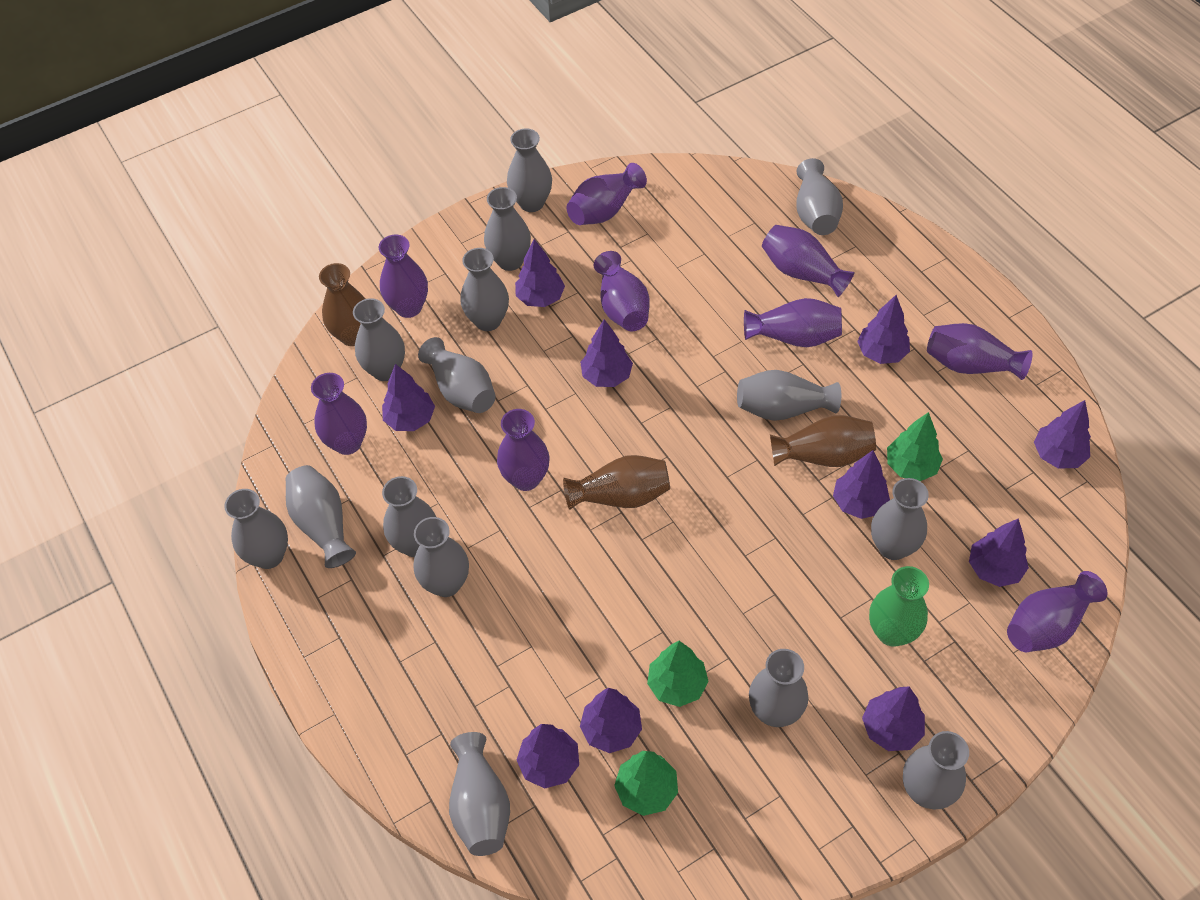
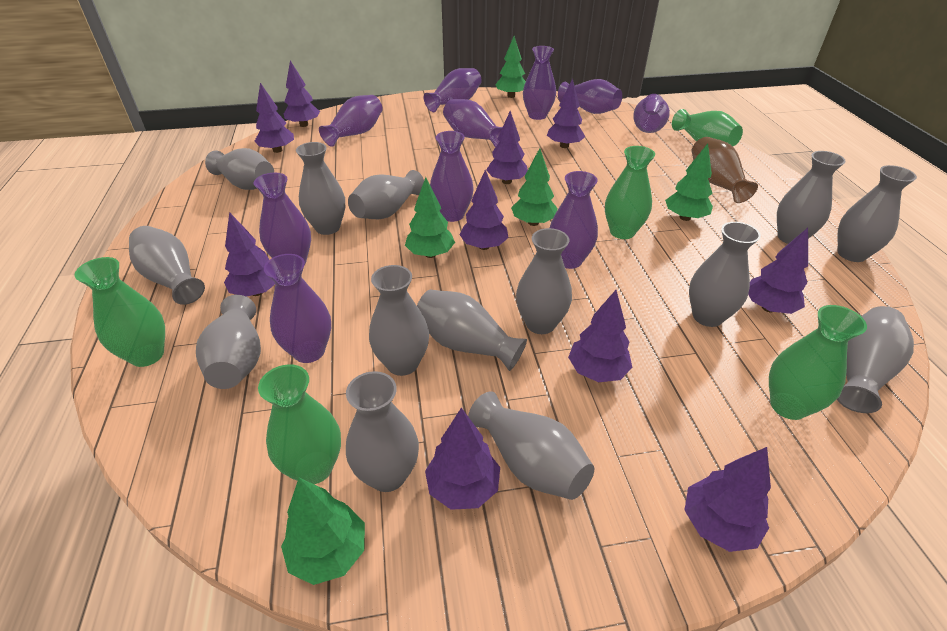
brown vase: 3 -> 1
green tree: 3 -> 5
green vase: 1 -> 5
grey vase: 15 -> 14
purple vase: 9 -> 10

